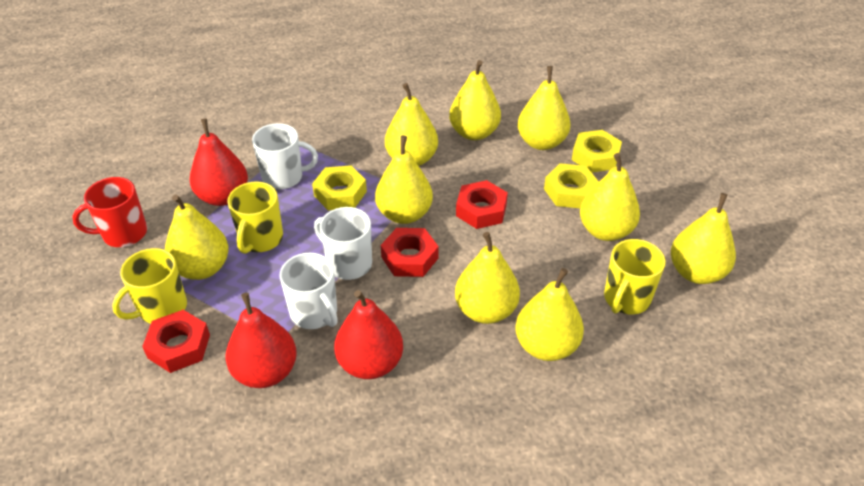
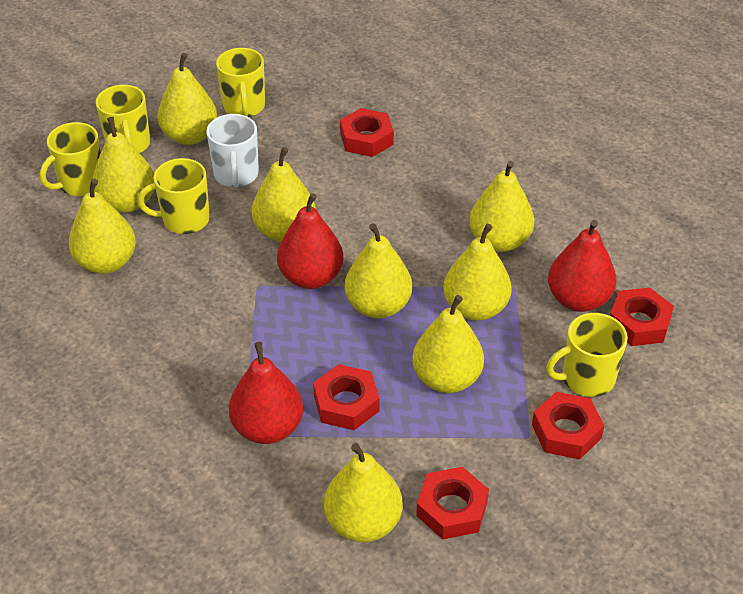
red mug: 1 -> 0
red nut: 3 -> 5
white mug: 3 -> 1
yellow mug: 3 -> 5
yellow nut: 3 -> 0

